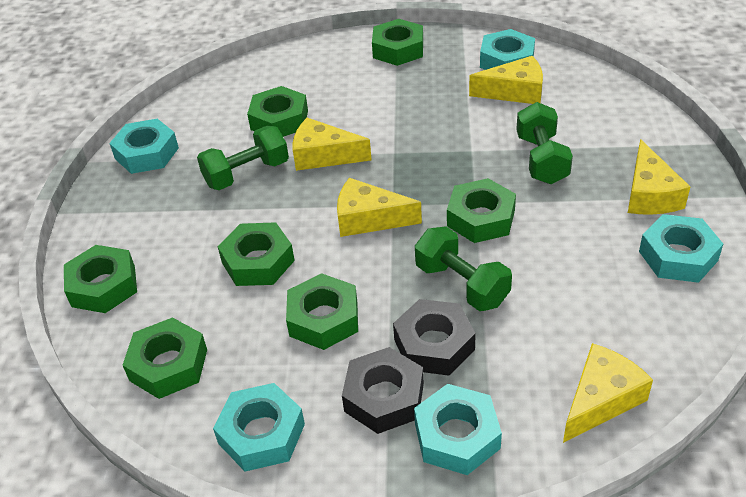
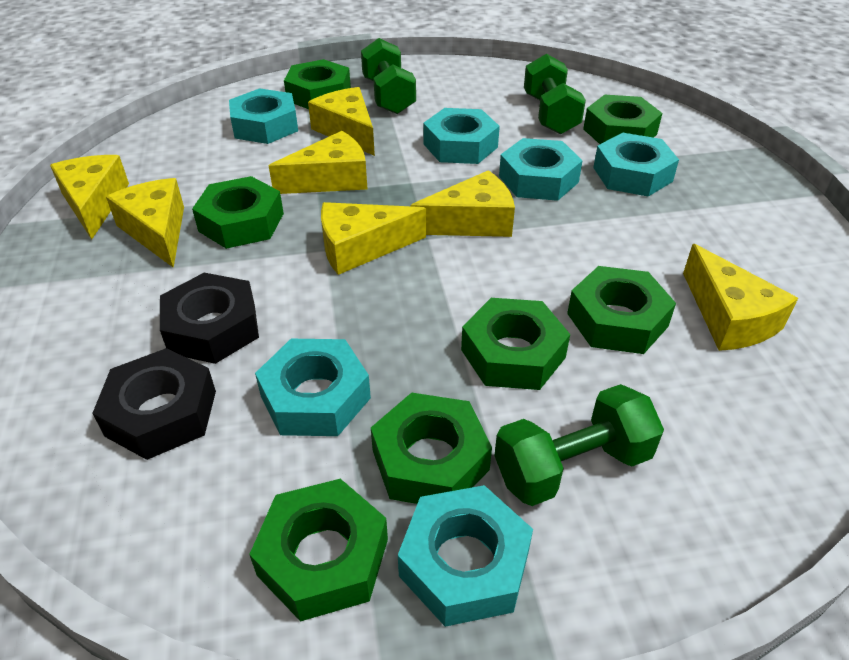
turquoise nut: 5 -> 6
yellow cheese: 5 -> 7

